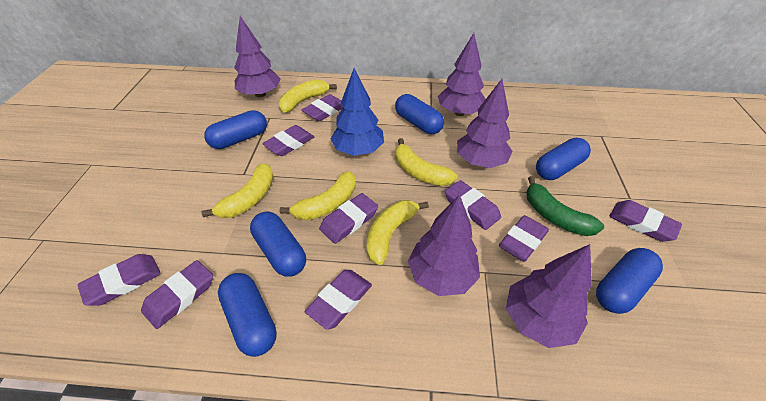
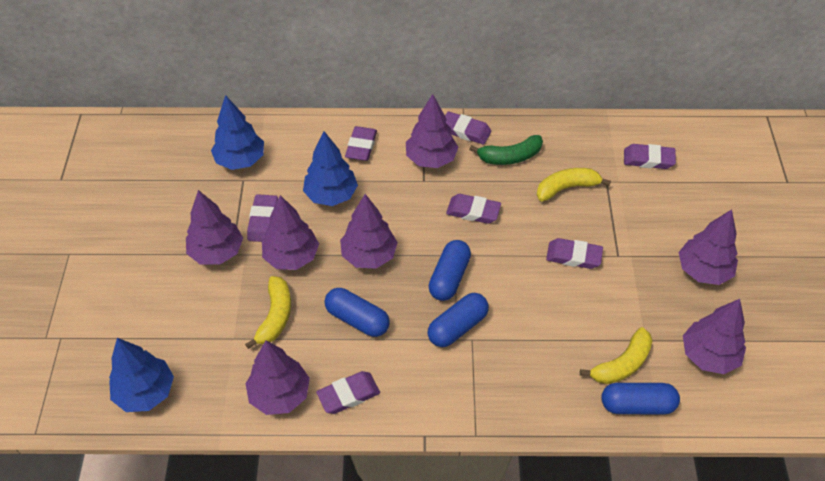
blue capsule: 6 -> 4
blue tree: 1 -> 3
purple eraser: 9 -> 7
purple tree: 5 -> 7
yellow banana: 5 -> 3

